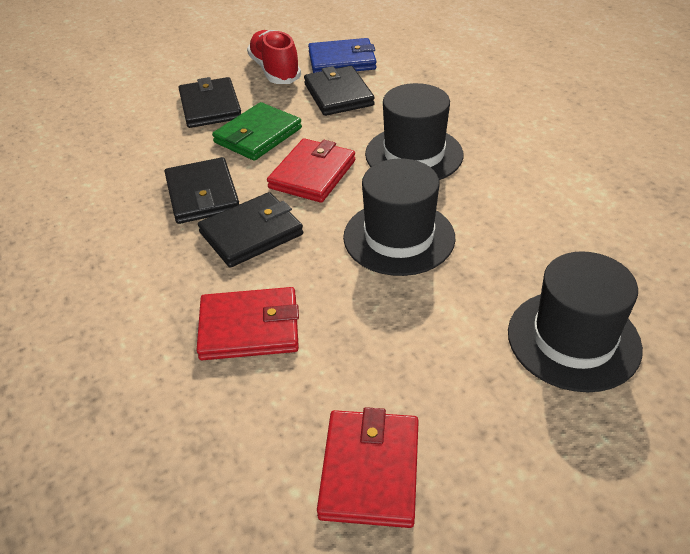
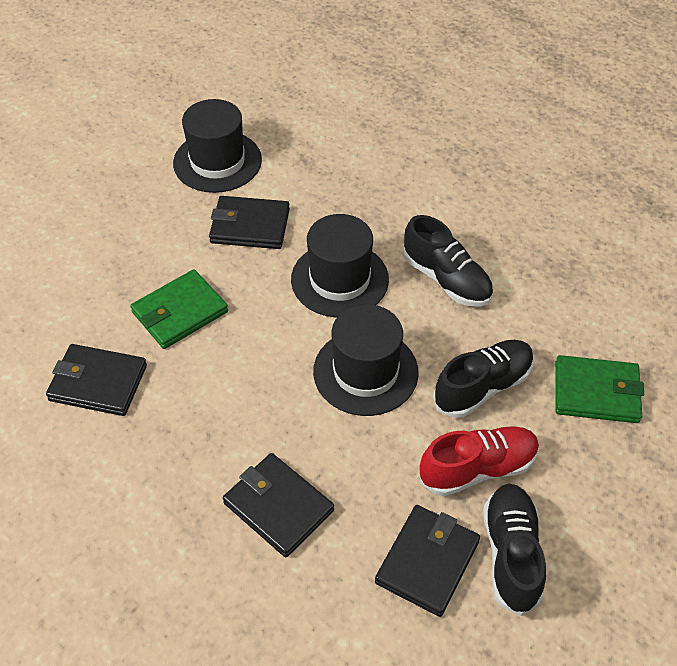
black shoe: 0 -> 3
blue wallet: 1 -> 0
green wallet: 1 -> 2
red wallet: 3 -> 0

